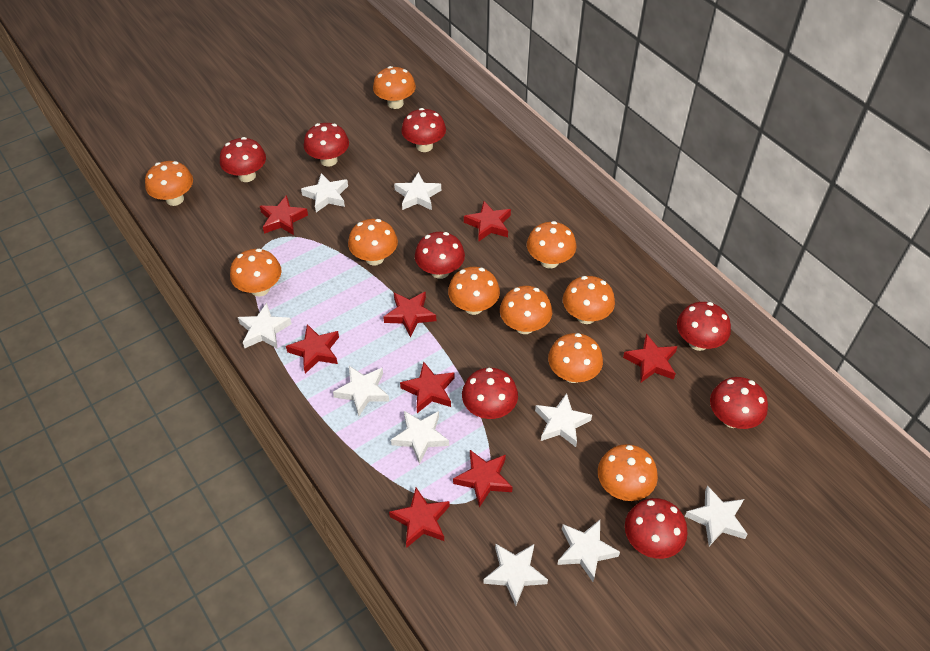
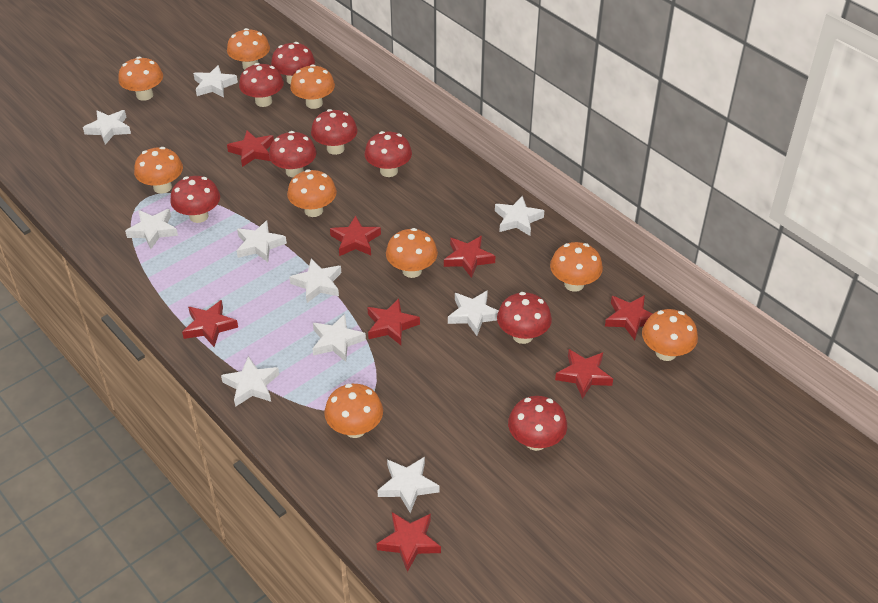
orange mushroom: 10 -> 9
white star: 9 -> 10

